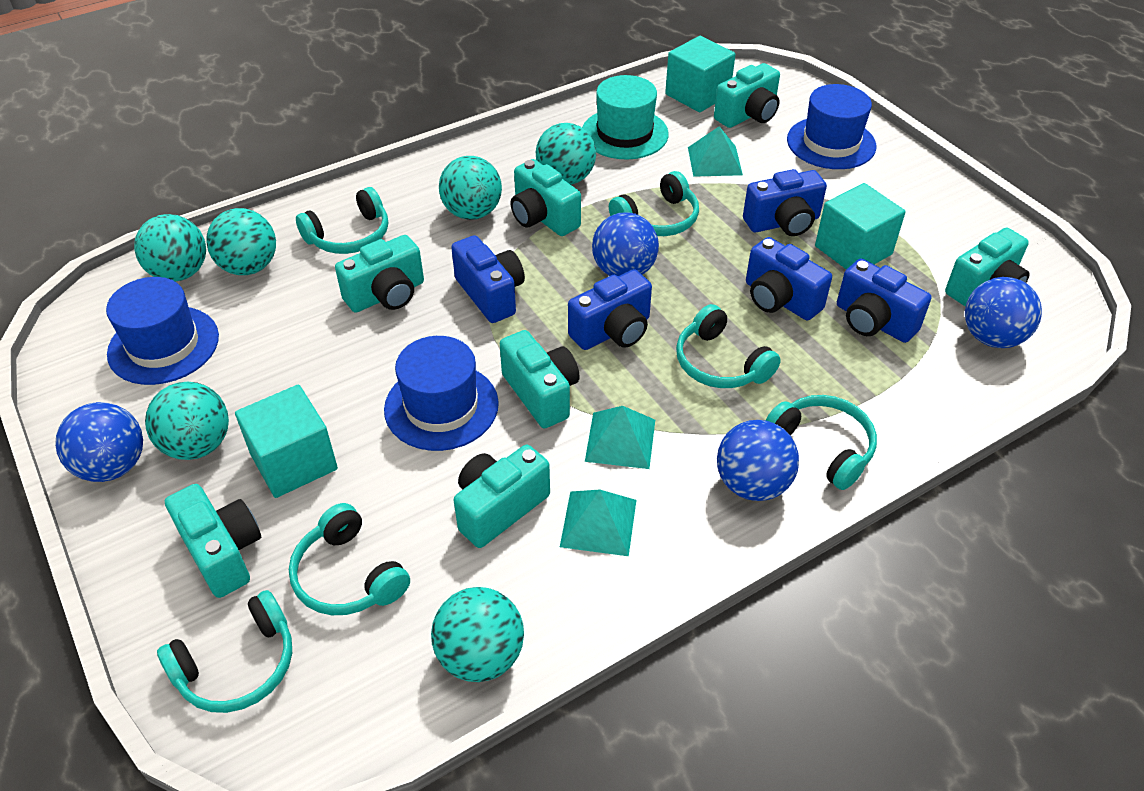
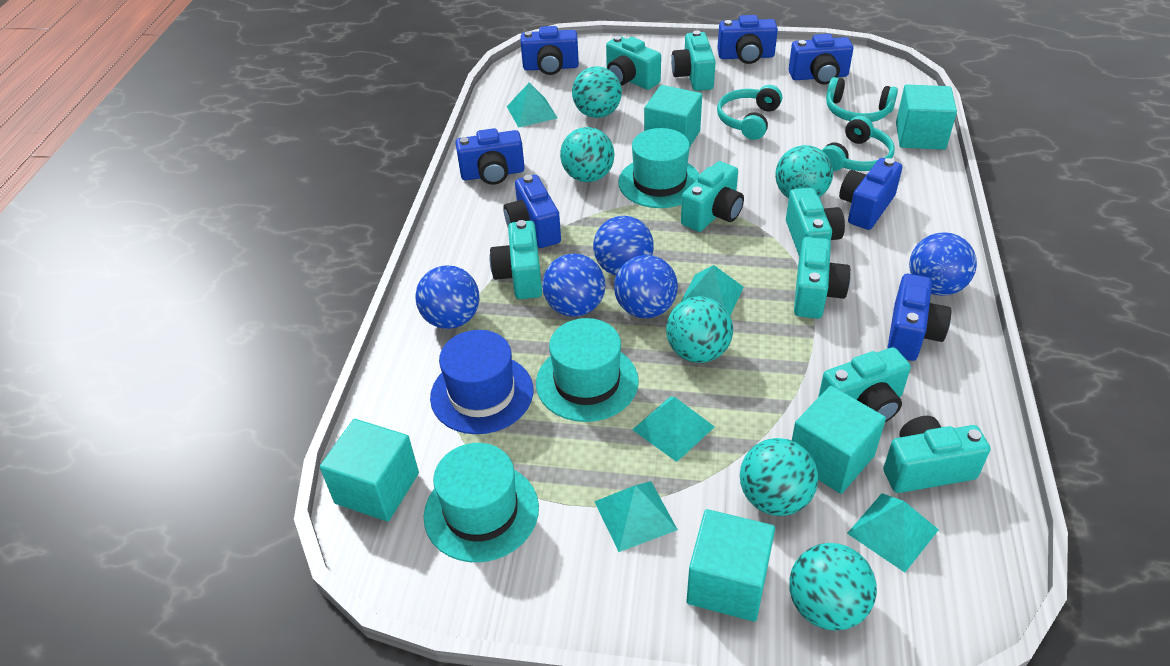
blue ball: 4 -> 5
blue camera: 5 -> 7
blue hat: 3 -> 1
turquoise camera: 7 -> 8
turquoise cube: 3 -> 5
turquoise hat: 1 -> 3
turquoise headphones: 6 -> 3
turquoise pyramid: 3 -> 5

